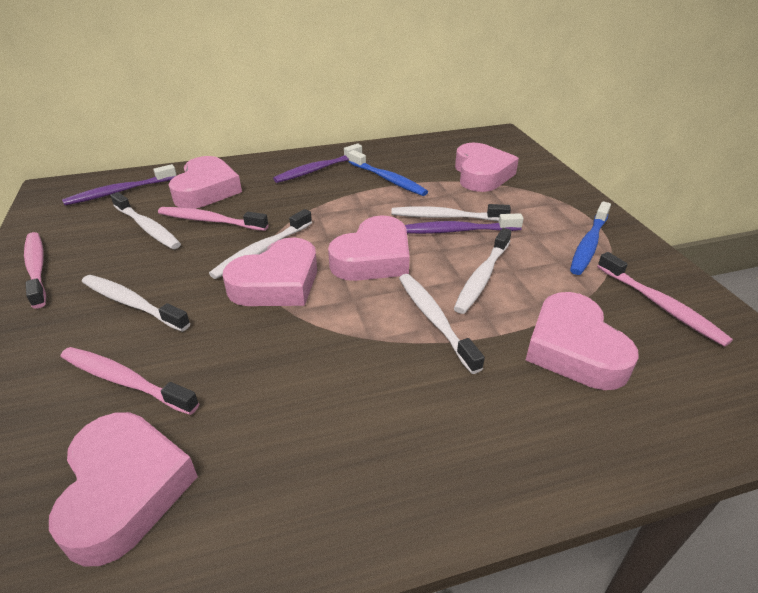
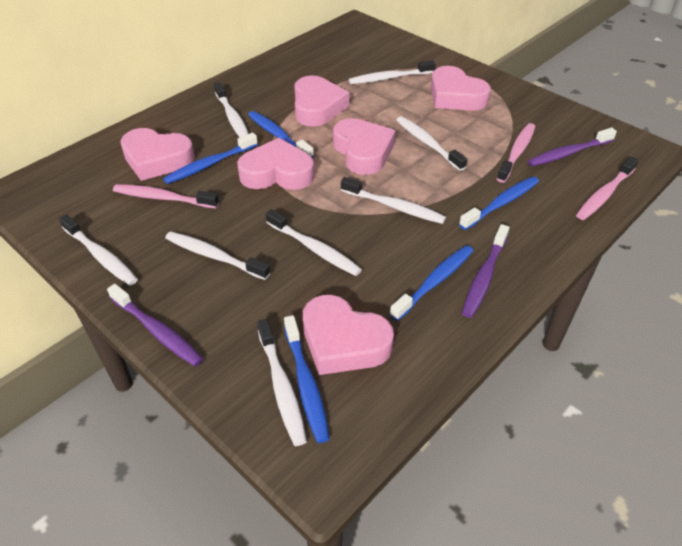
blue toothbrush: 2 -> 5
pink toothbrush: 4 -> 3
white toothbrush: 6 -> 8

